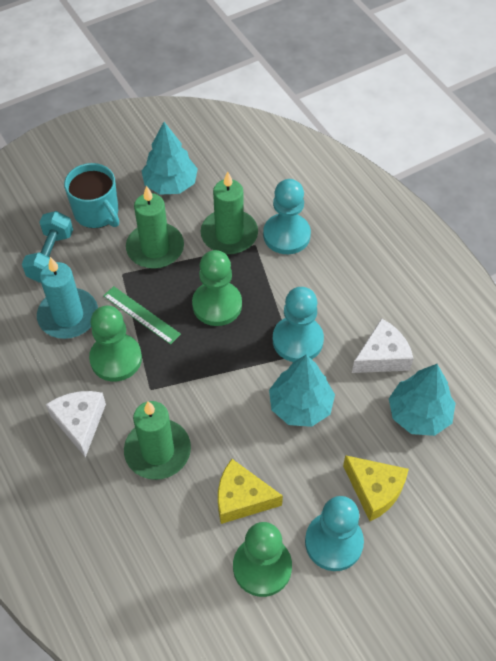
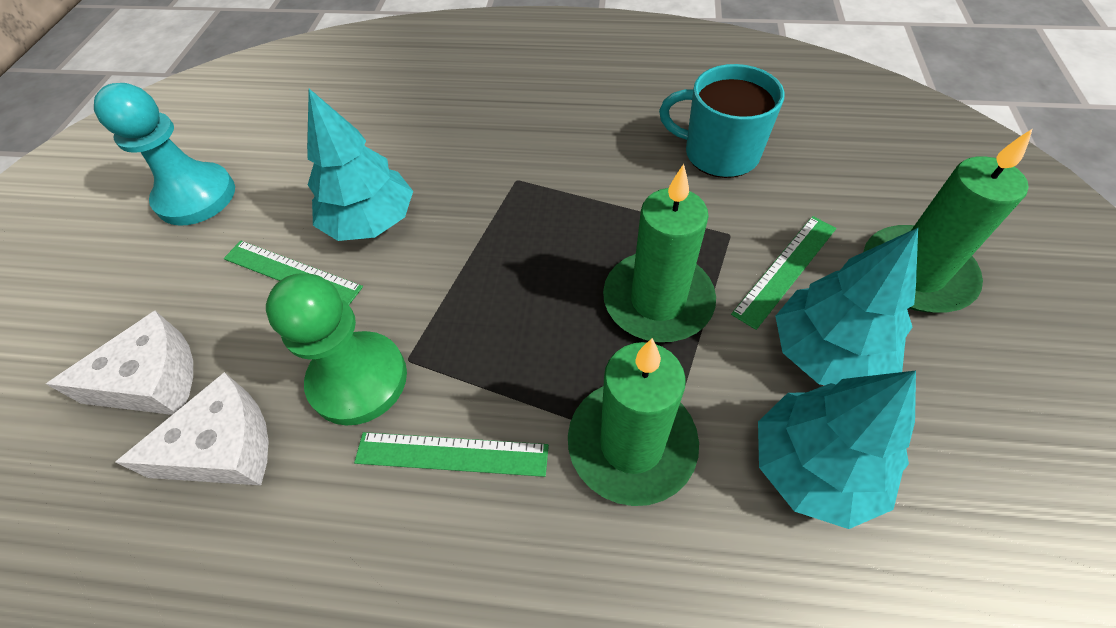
green pawn: 3 -> 1
green ruler: 1 -> 3
turquoise candle: 1 -> 0
turquoise dumbbell: 1 -> 0
turquoise pawn: 3 -> 1
yellow cheese: 2 -> 0

